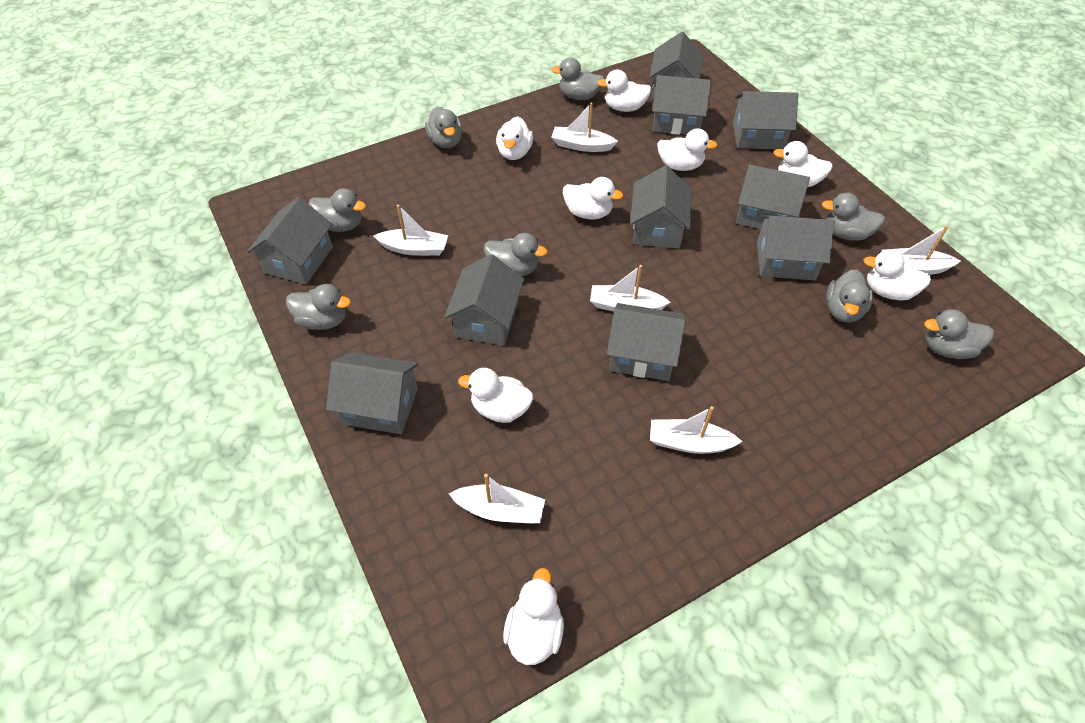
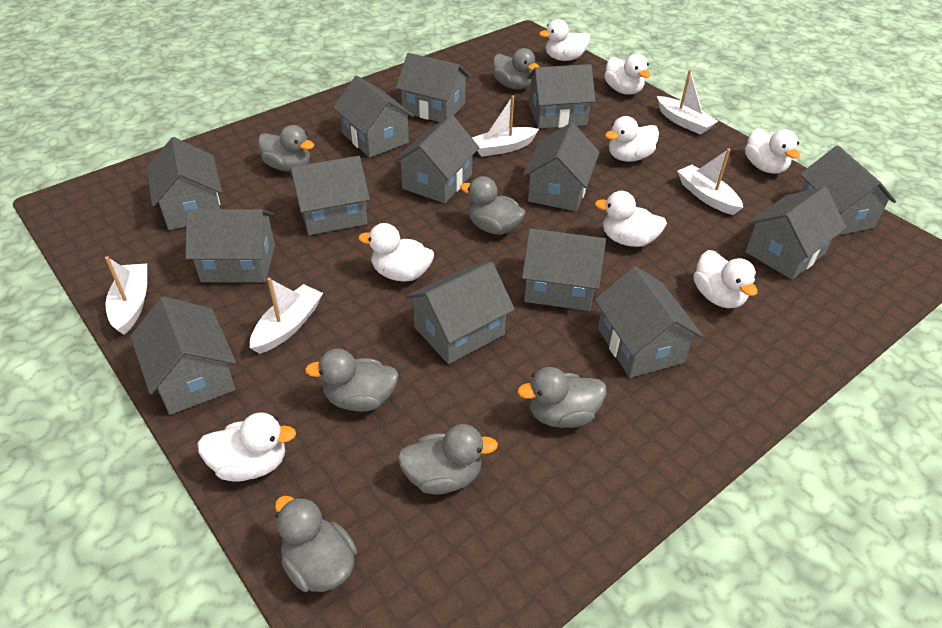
grey duck: 8 -> 7
grey house: 10 -> 14
white boat: 6 -> 5

